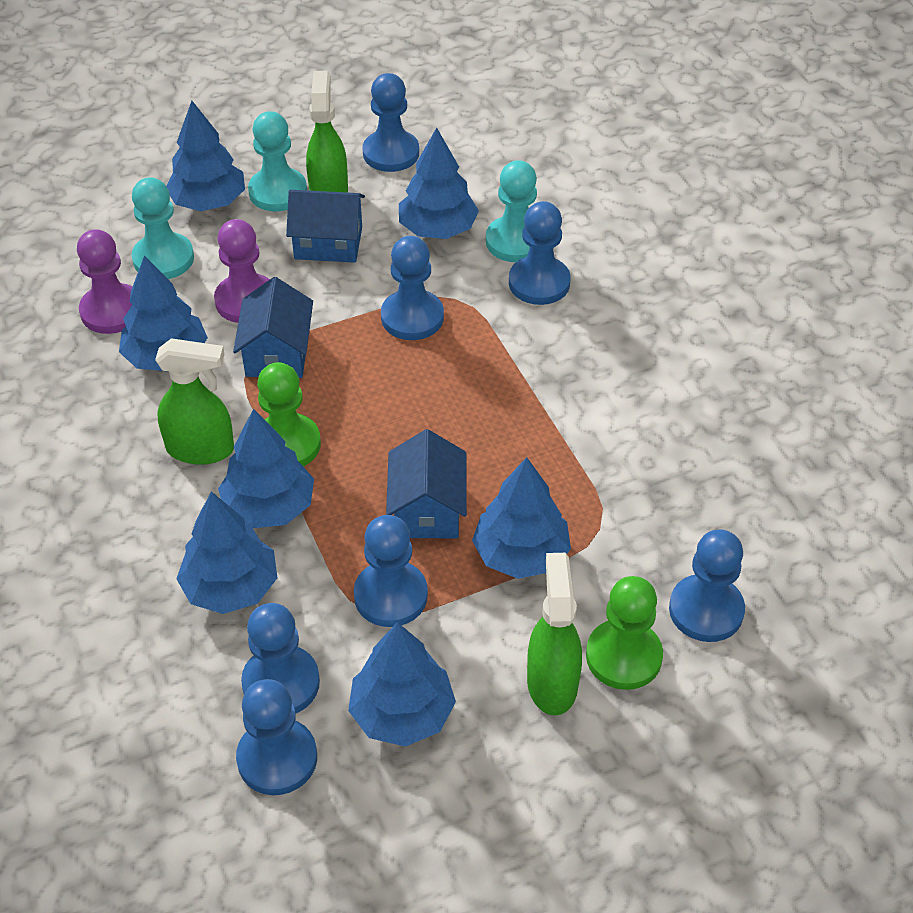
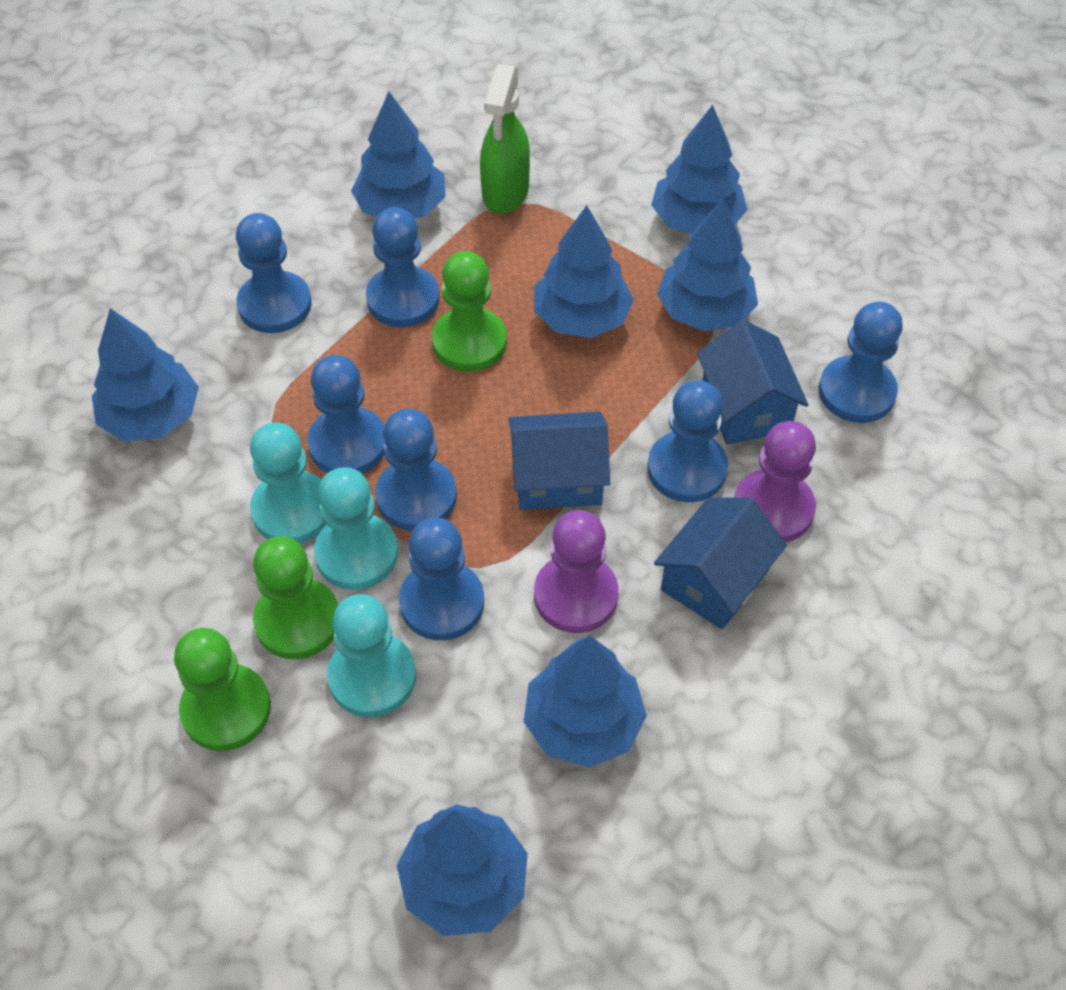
green pawn: 2 -> 3
green spray bottle: 3 -> 1

